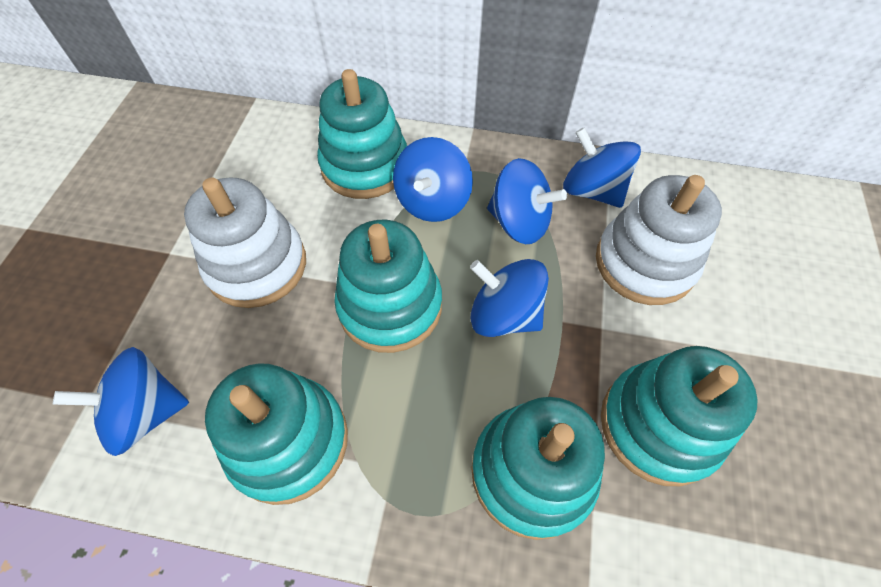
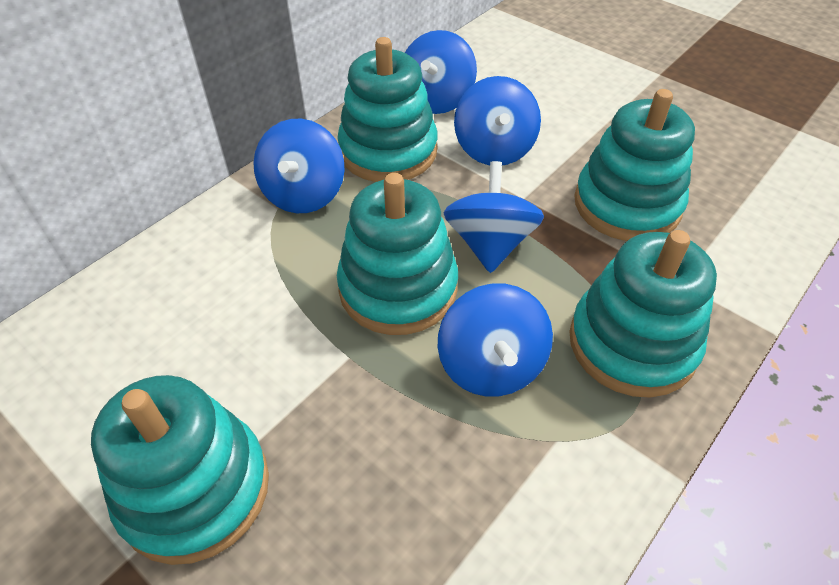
white stacking toy: 2 -> 0

